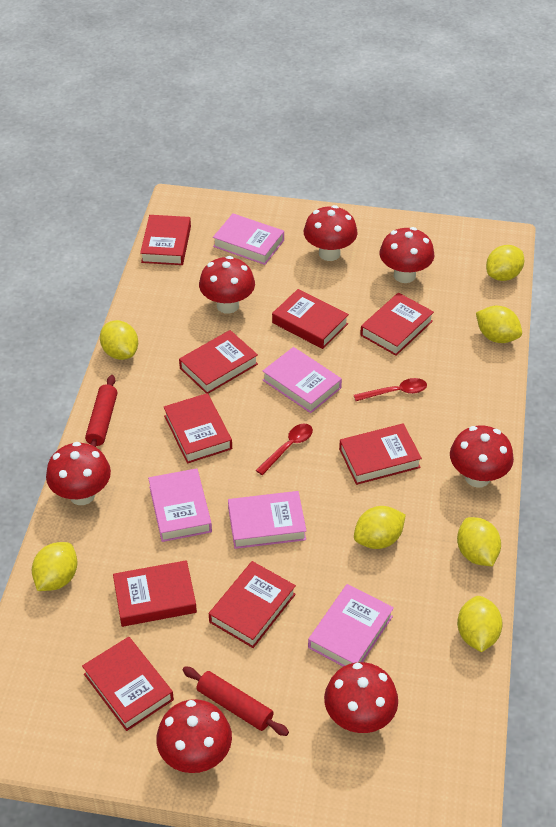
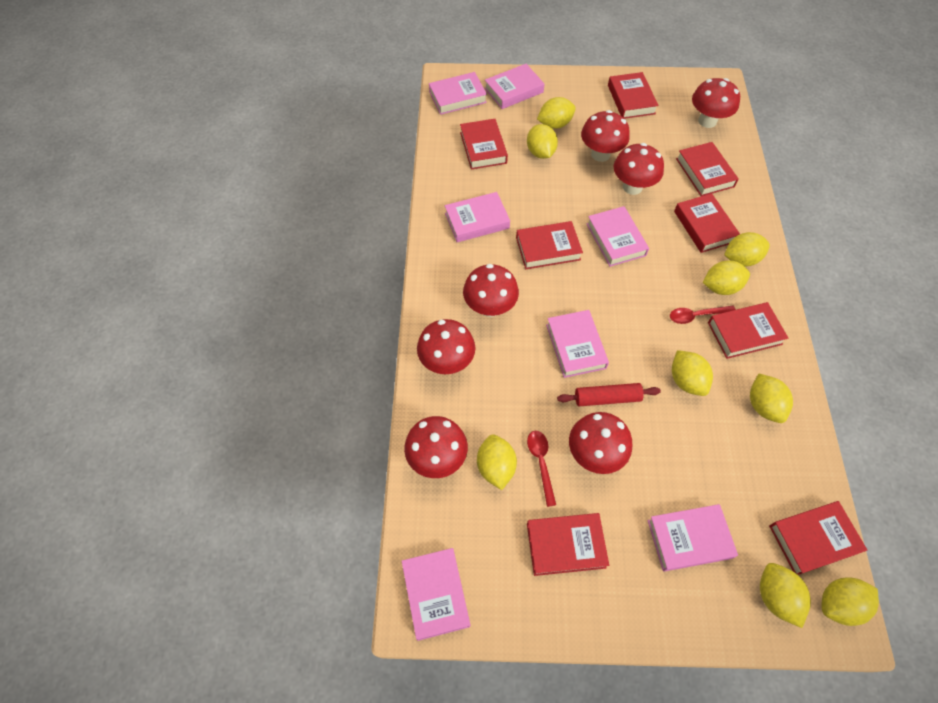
pink book: 5 -> 7
red book: 9 -> 8
red rolling pin: 2 -> 1
yellow lemon: 7 -> 9

